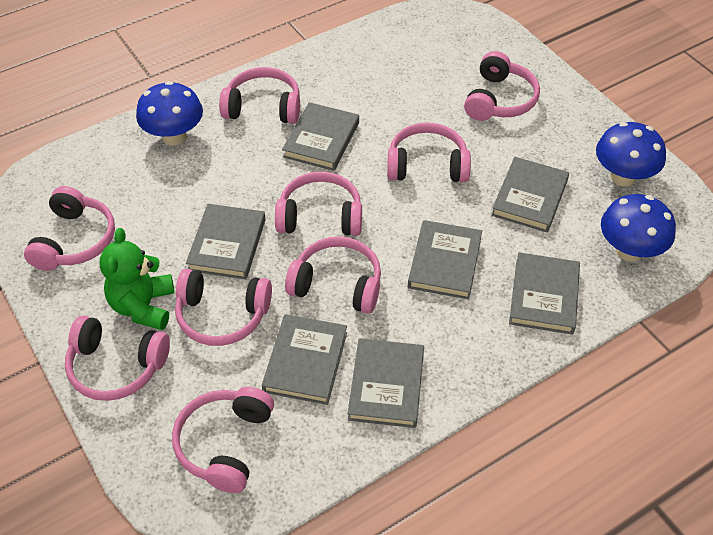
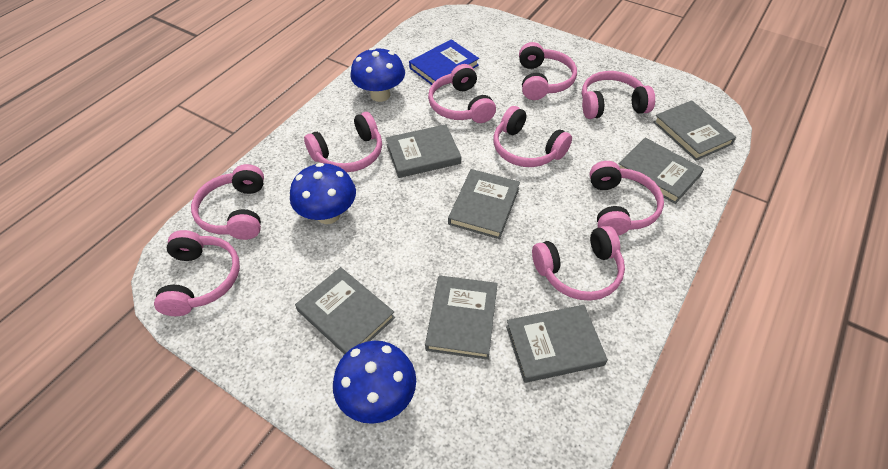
blue book: 0 -> 1
green teddy bear: 1 -> 0

